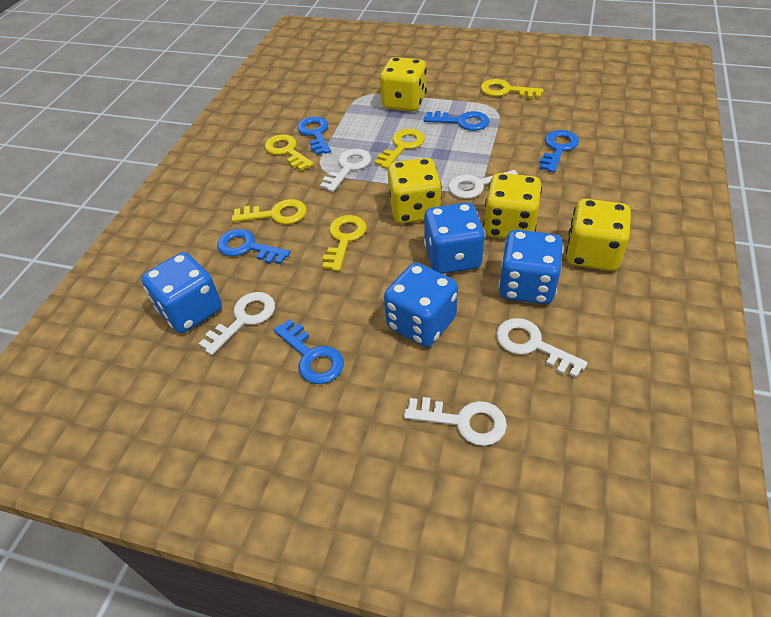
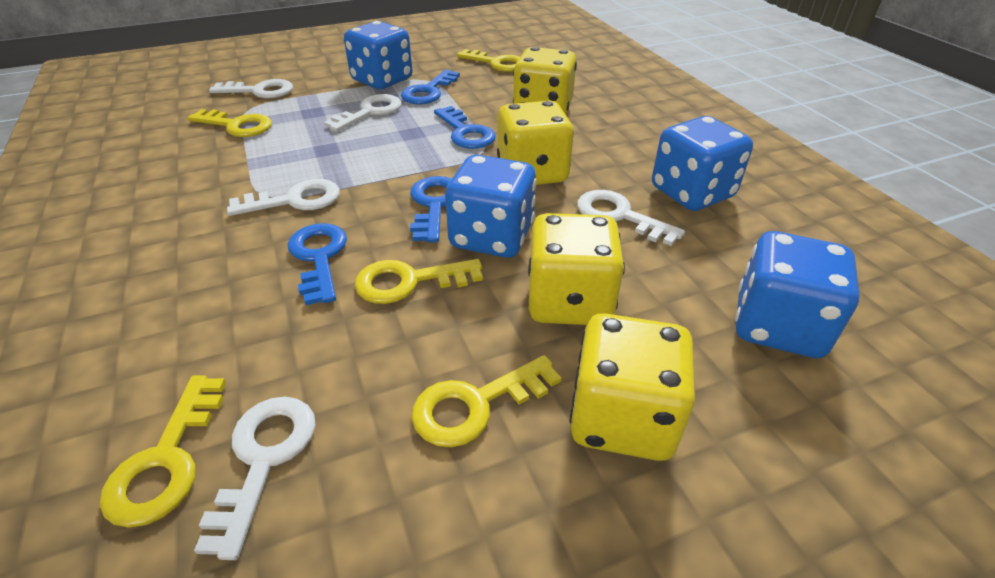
blue key: 5 -> 4

